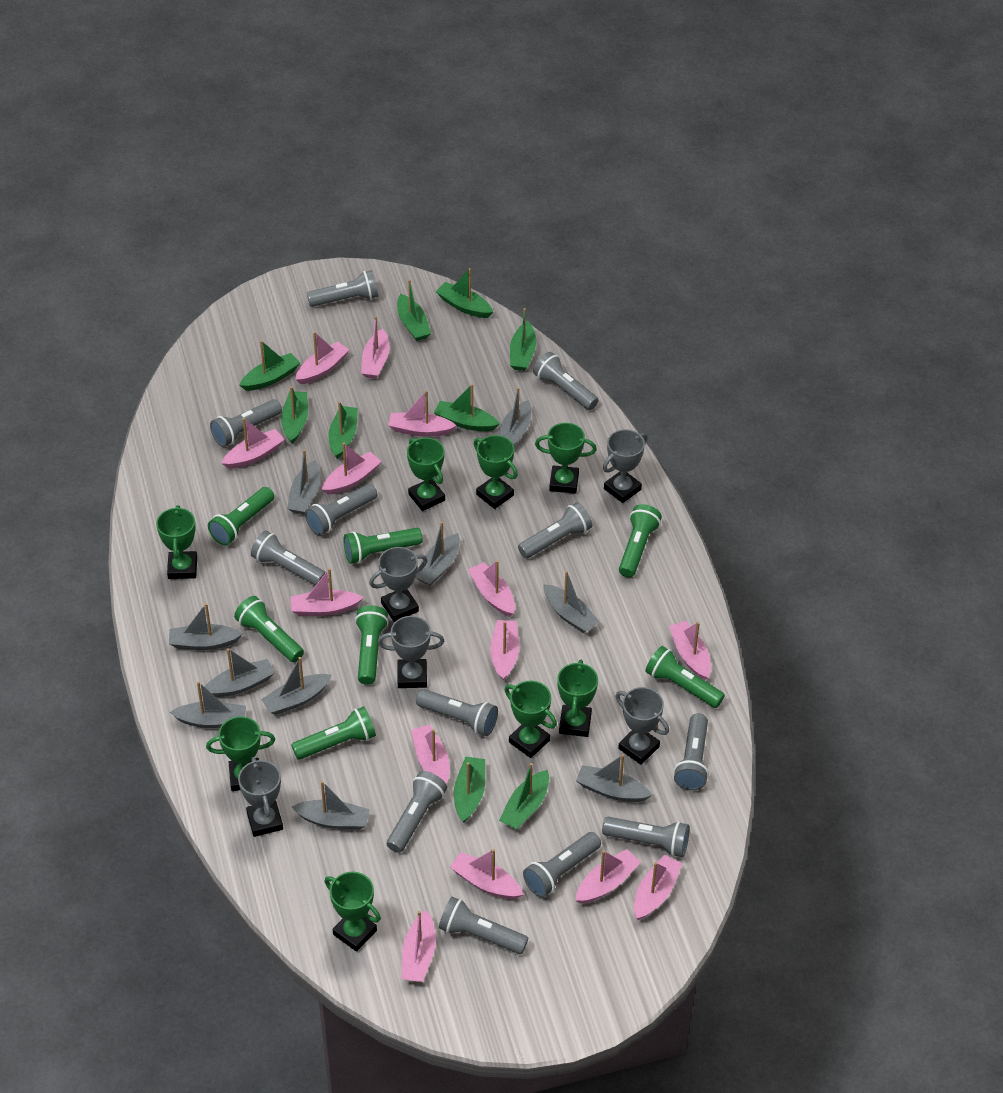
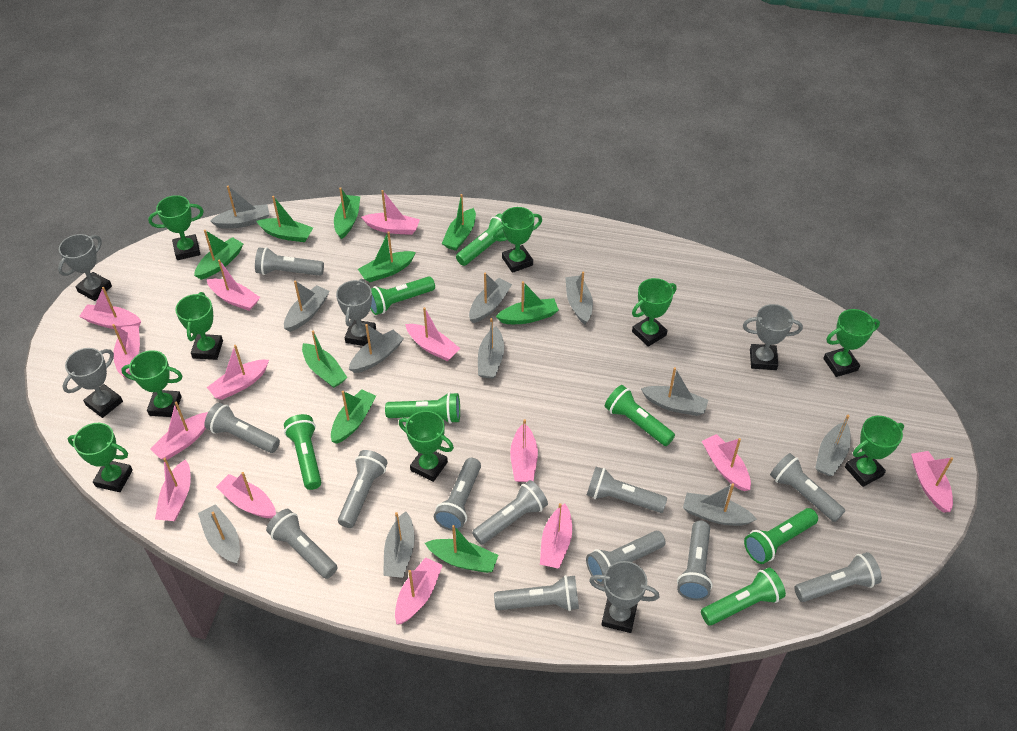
green trophy: 8 -> 9
grey boat: 10 -> 11

